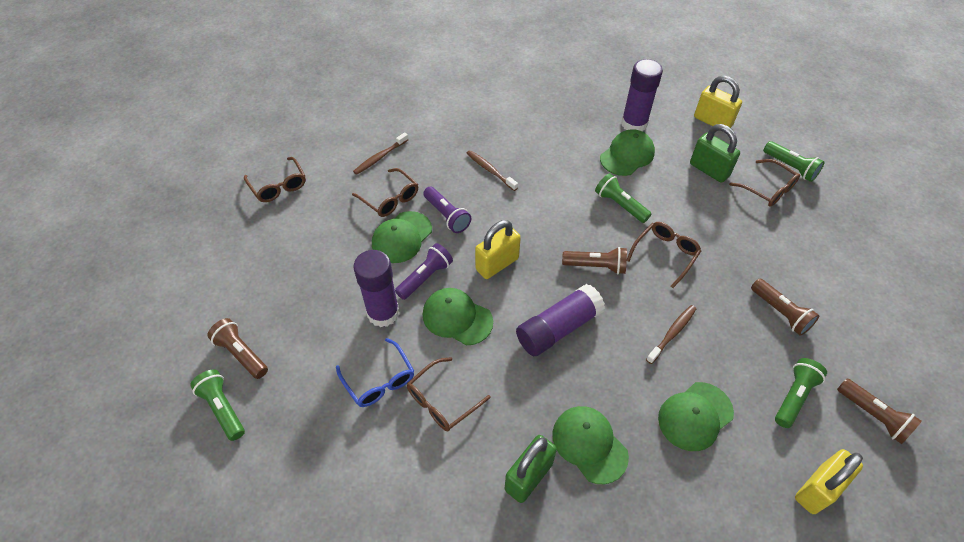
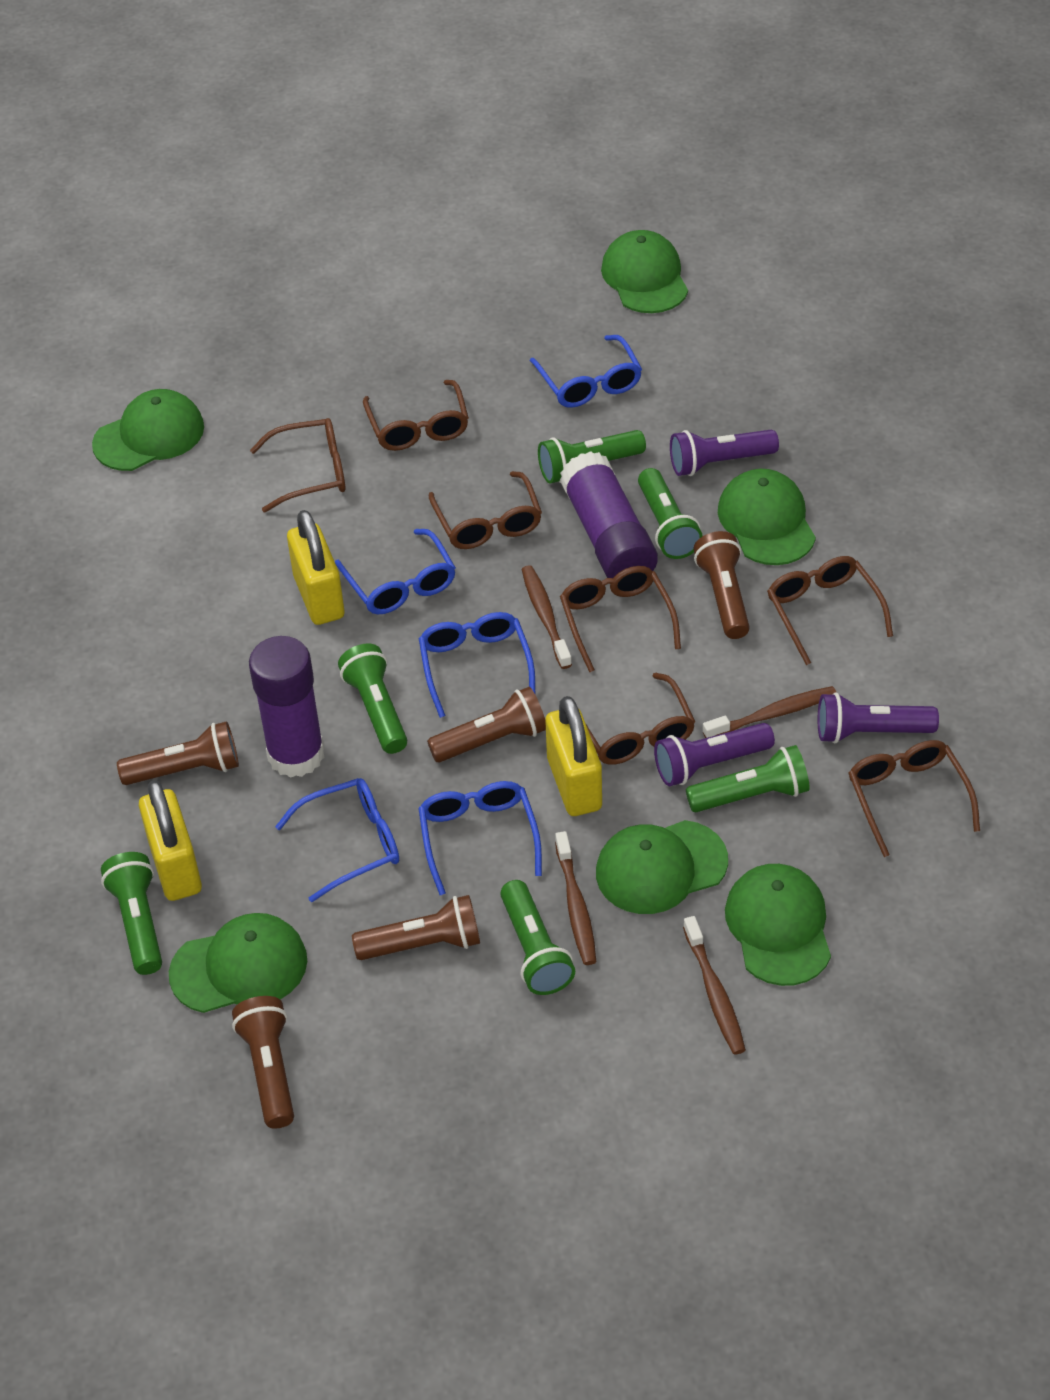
blue glasses: 1 -> 5
brown flashlight: 4 -> 5
brown glasses: 5 -> 7
brown toothbrush: 3 -> 4
green cap: 5 -> 6
green flashlight: 4 -> 6
green padlock: 2 -> 0
purple flashlight: 2 -> 3
purple glue stick: 3 -> 2

